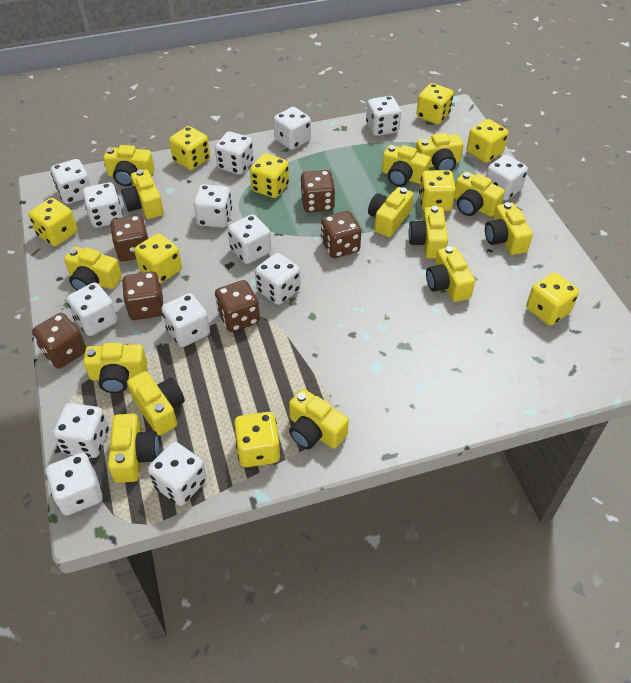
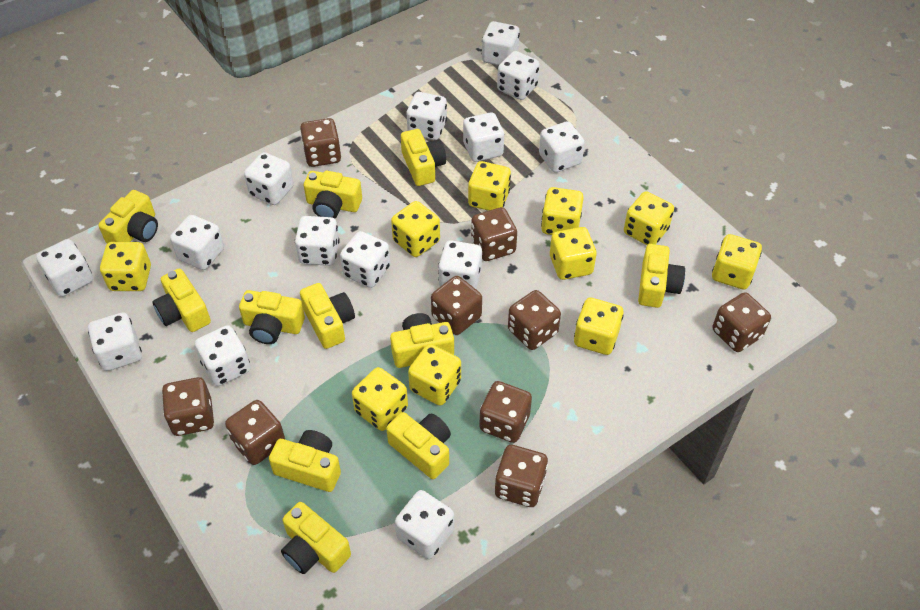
brown dice: 6 -> 9
yellow camera: 14 -> 11
yellow dice: 9 -> 10

